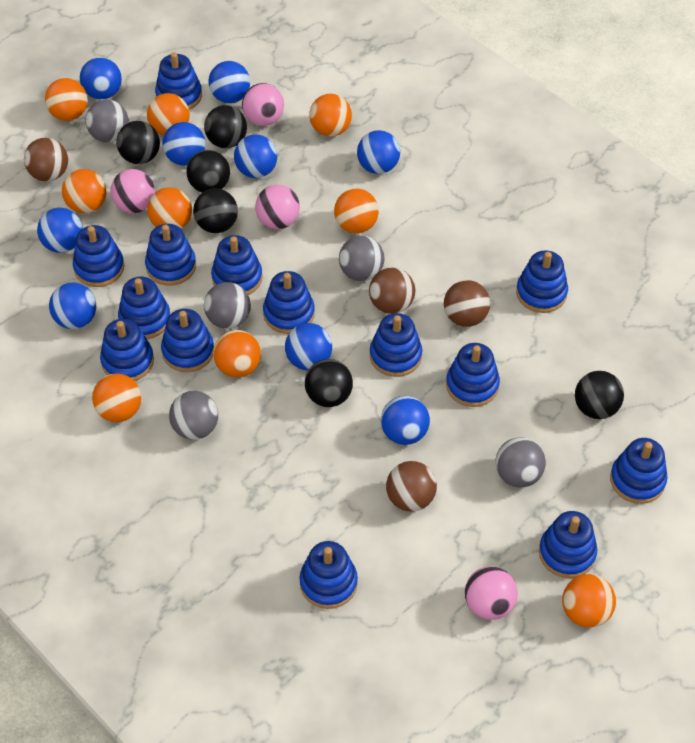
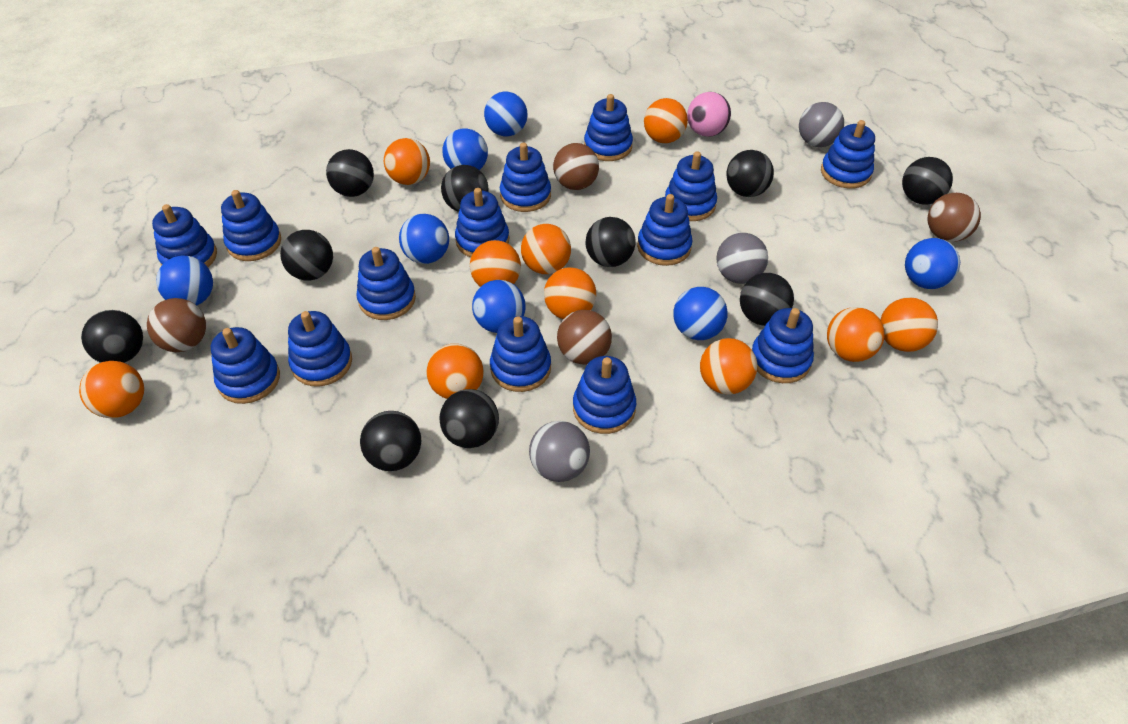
black ball: 6 -> 10
blue ball: 9 -> 7
grey ball: 5 -> 3
orange ball: 9 -> 10
pink ball: 4 -> 1

